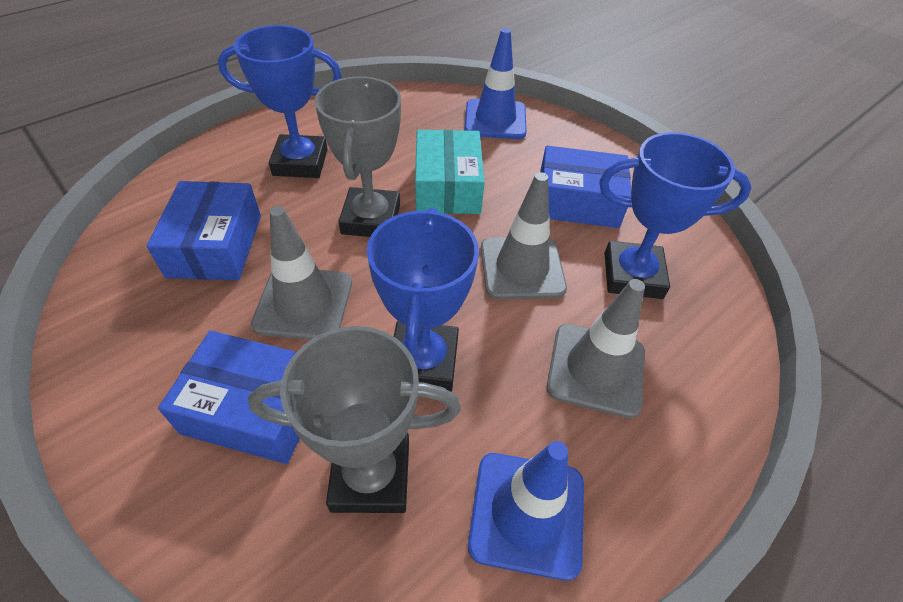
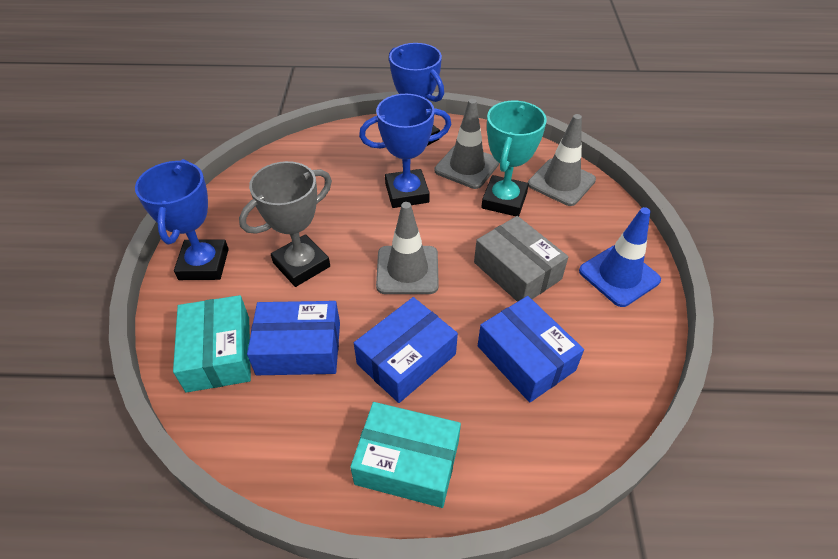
blue traffic cone: 2 -> 1
grey box: 0 -> 1
grey trophy: 2 -> 1
turquoise box: 1 -> 2
turquoise trophy: 0 -> 1

